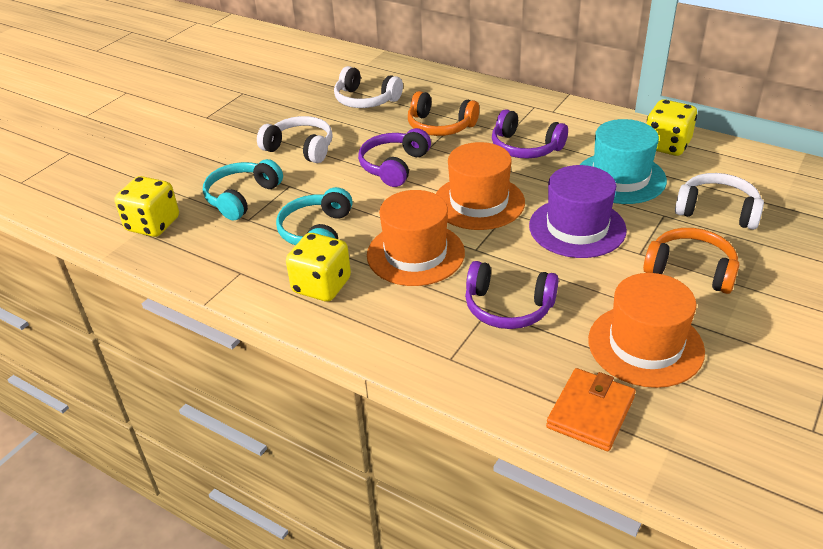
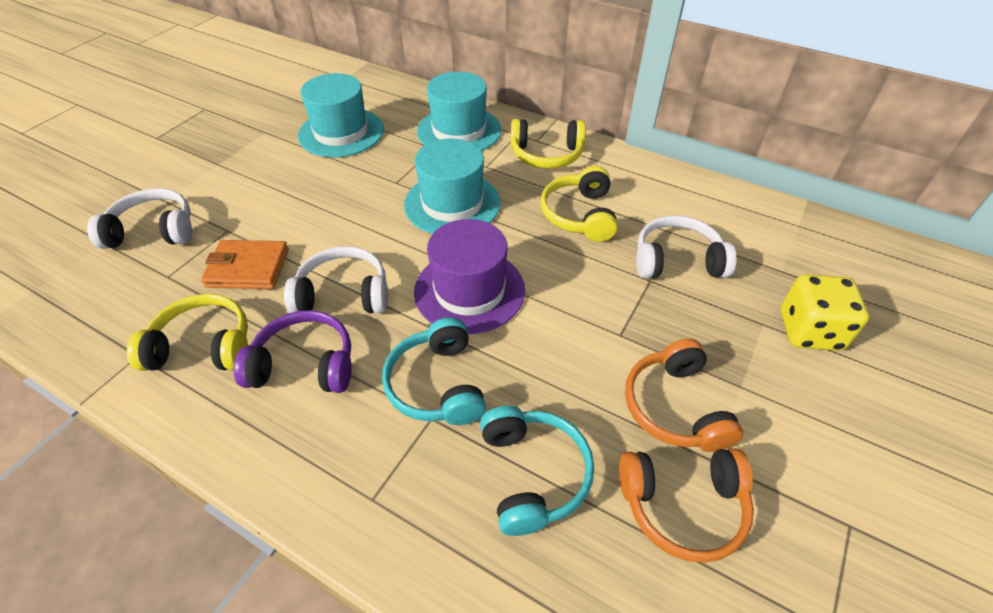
orange hat: 3 -> 0
purple headphones: 3 -> 1
turquoise hat: 1 -> 3
yellow dice: 3 -> 1
yellow headphones: 0 -> 3

